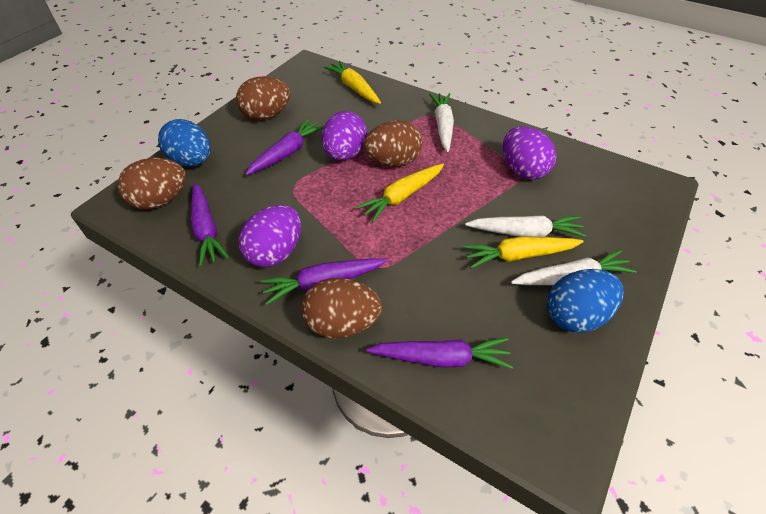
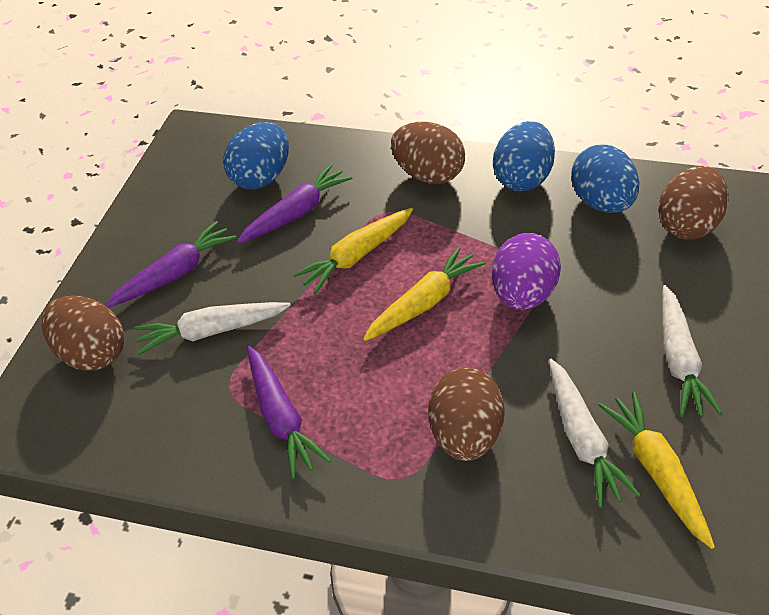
blue egg: 2 -> 3
purple carrot: 4 -> 3
purple egg: 3 -> 1

